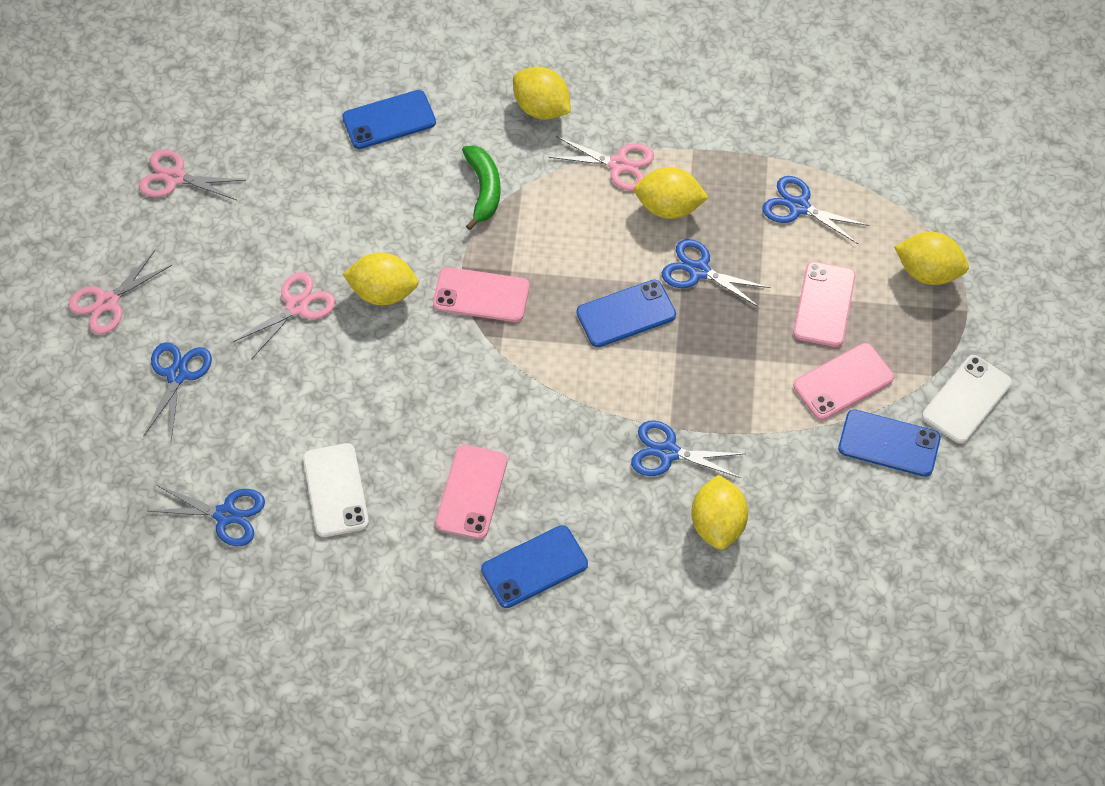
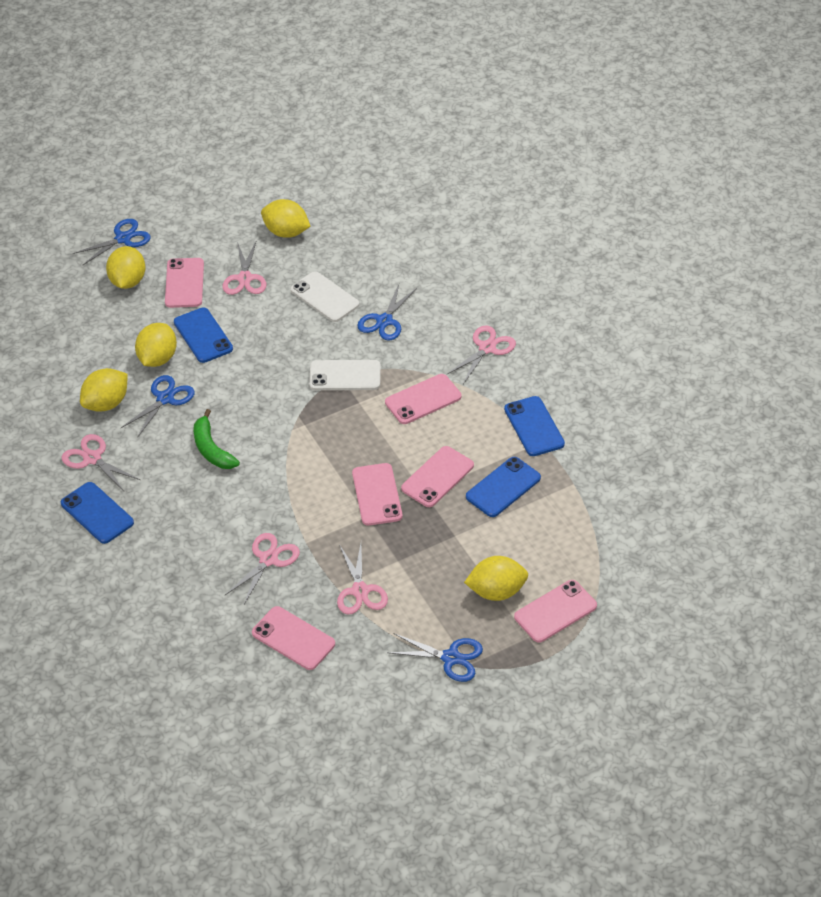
blue scissors: 5 -> 4
pink phone: 4 -> 6
pink scissors: 4 -> 5

